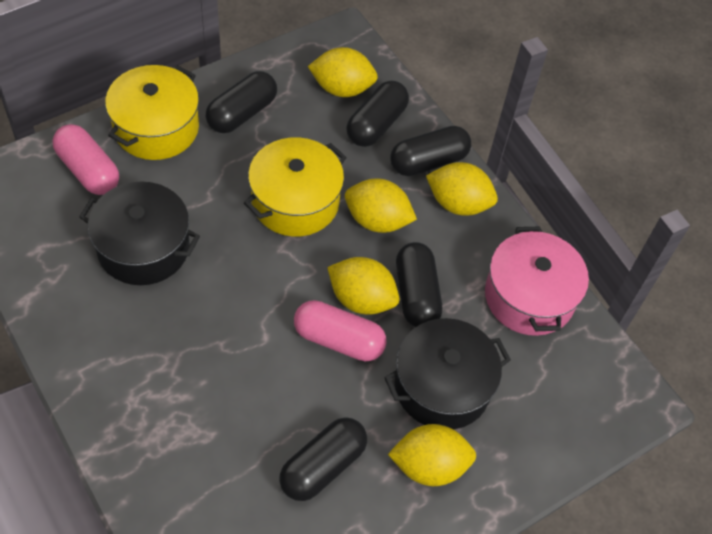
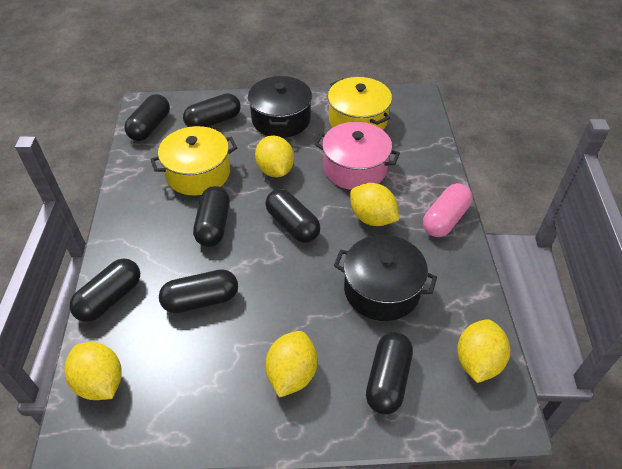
black capsule: 5 -> 7
pink capsule: 2 -> 1

